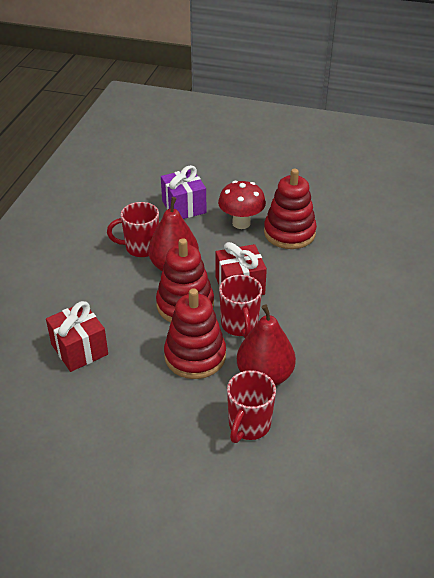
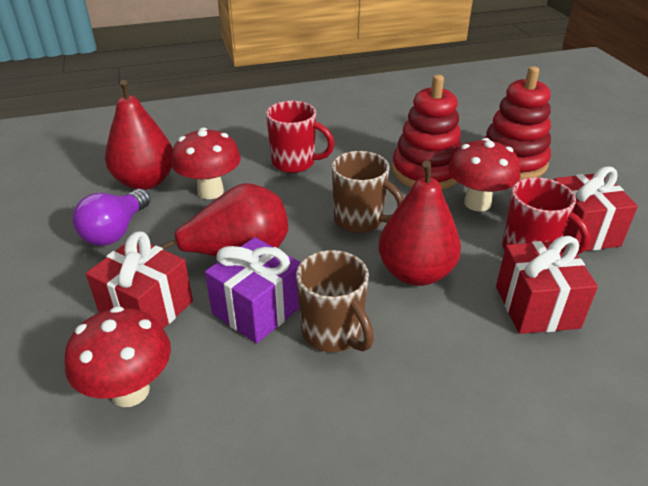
brown mug: 0 -> 2
purple light bulb: 0 -> 1
red gift: 2 -> 3
red mug: 3 -> 2
red mushroom: 1 -> 3
red pear: 2 -> 3
red stacking toy: 3 -> 2

